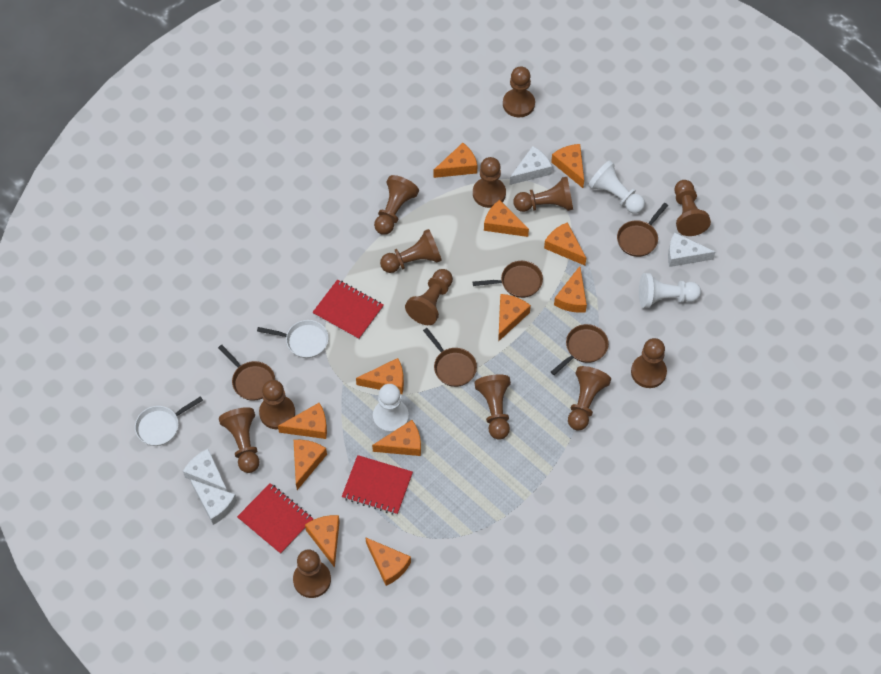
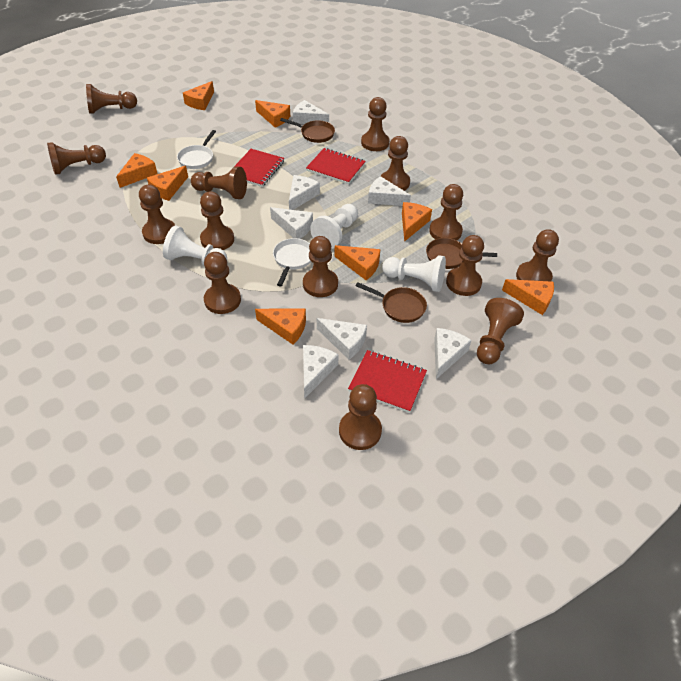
brown pan: 5 -> 3
brown pawn: 13 -> 14
orange cheese: 12 -> 8
white cheese: 4 -> 7

